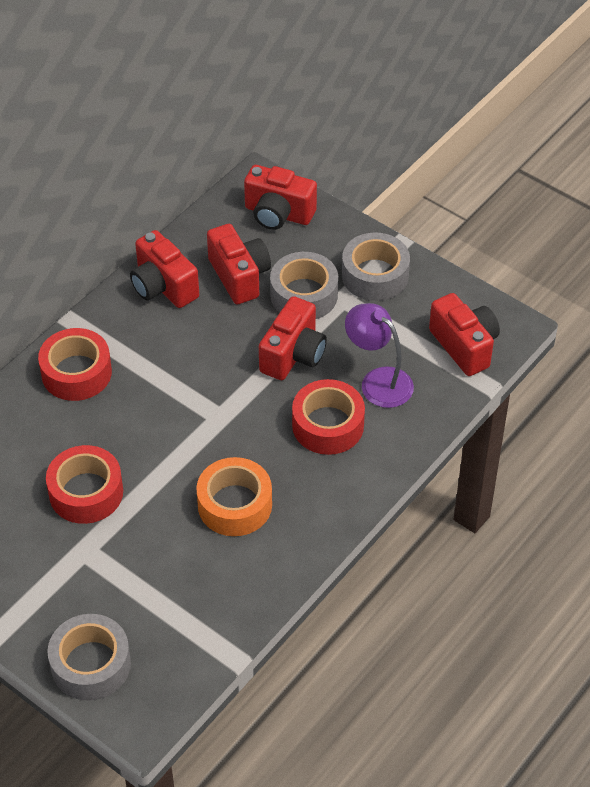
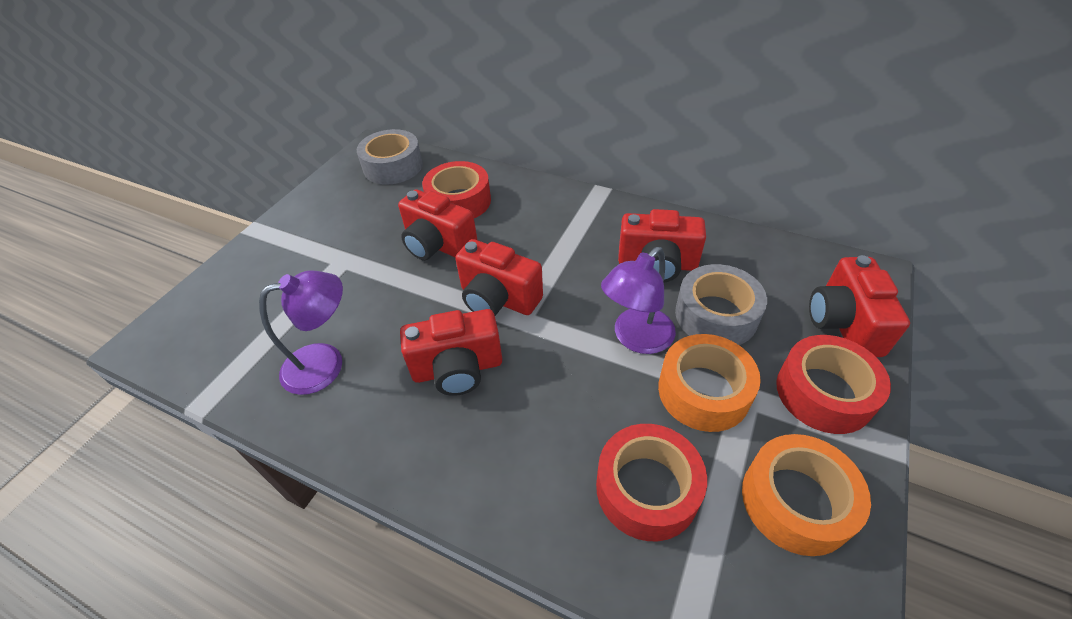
grey tape: 3 -> 2
orange tape: 1 -> 2
purple lamp: 1 -> 2

